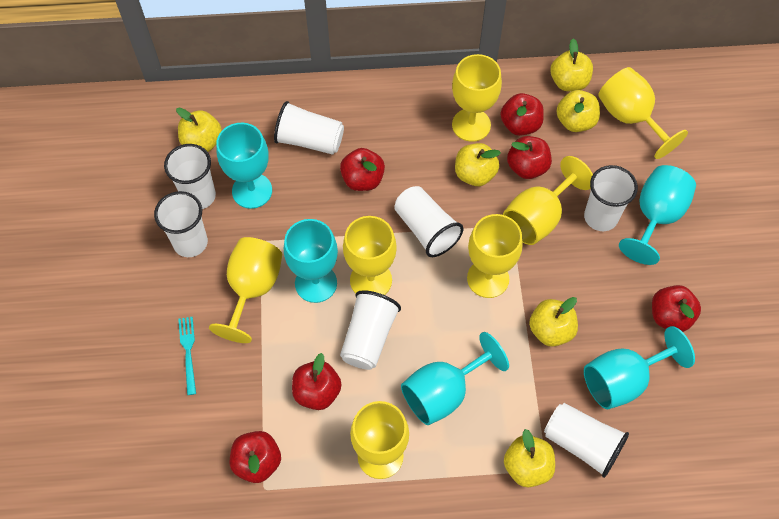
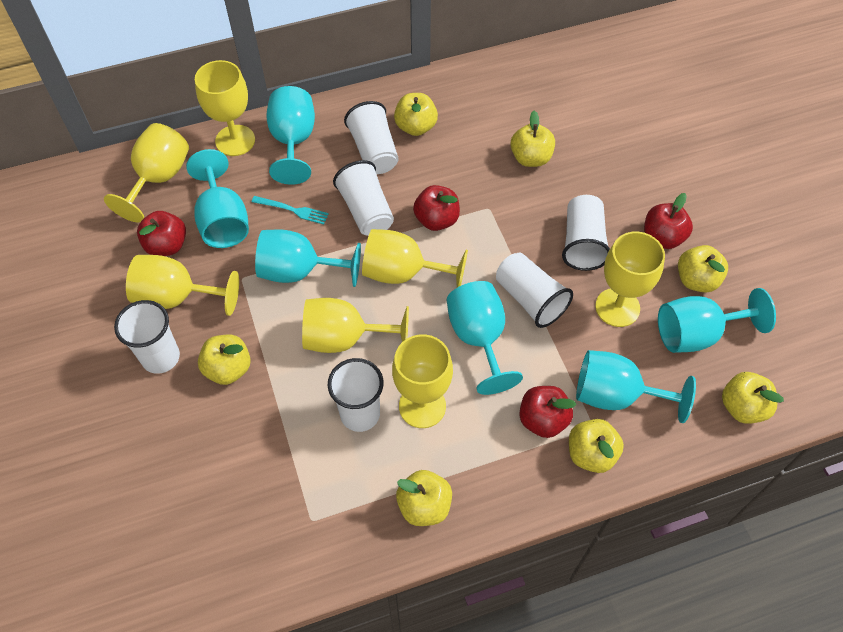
red apple: 6 -> 4
turquoise goblet: 5 -> 6
white cup: 7 -> 6
yellow apple: 6 -> 7

